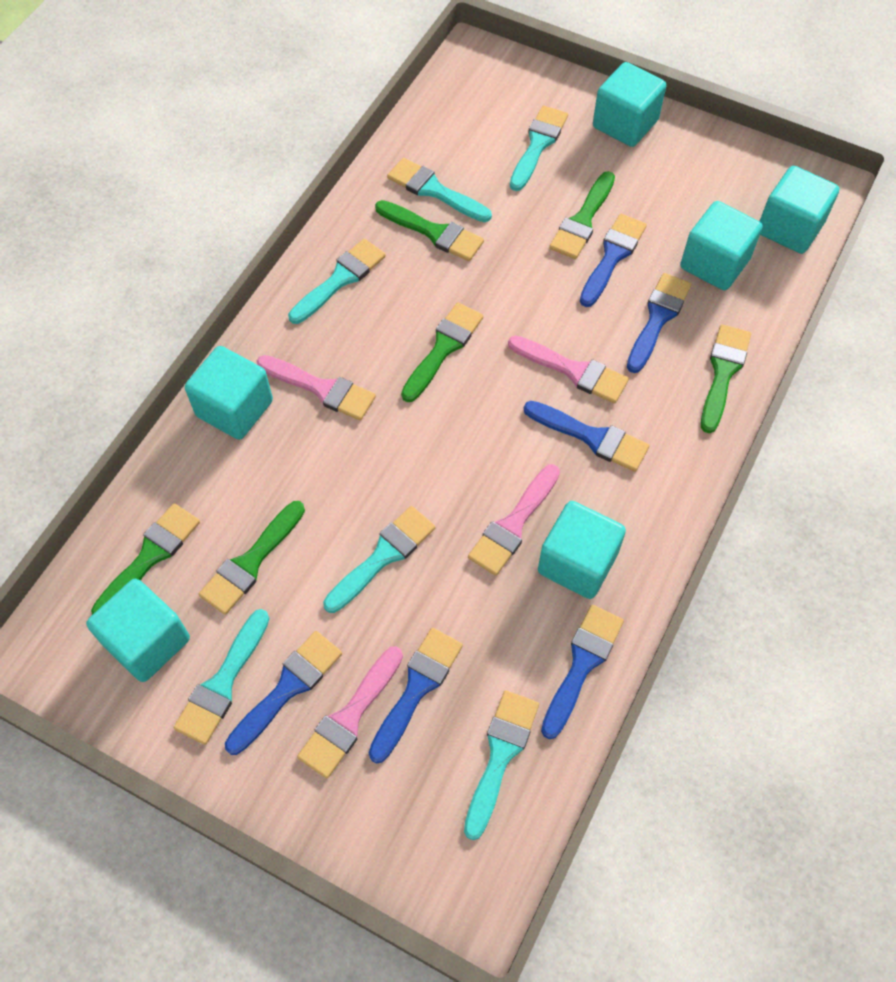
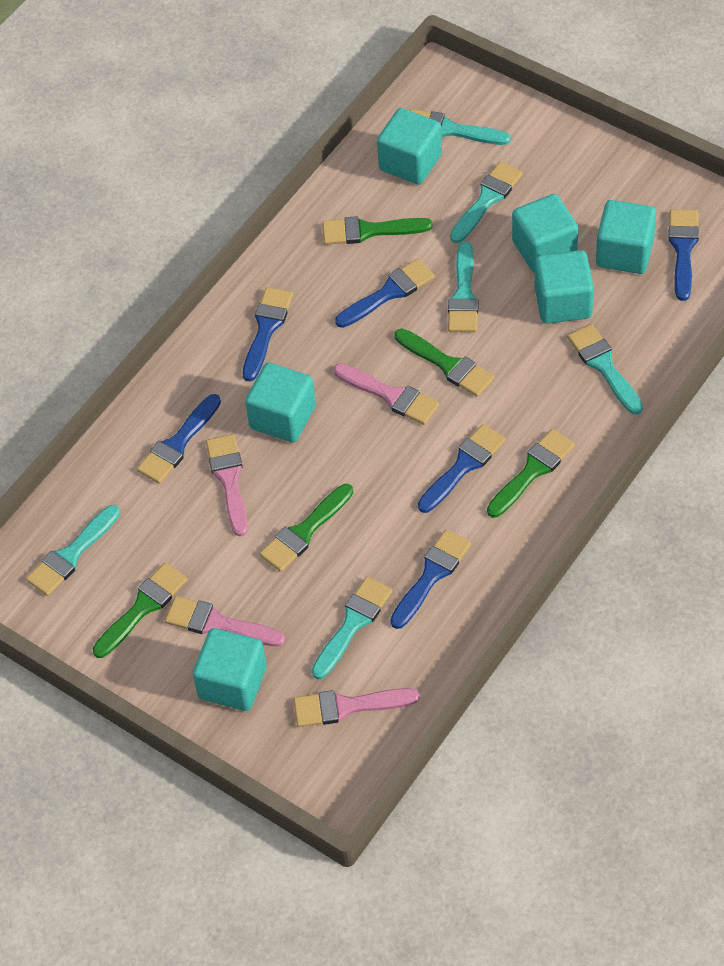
green brush: 6 -> 5

